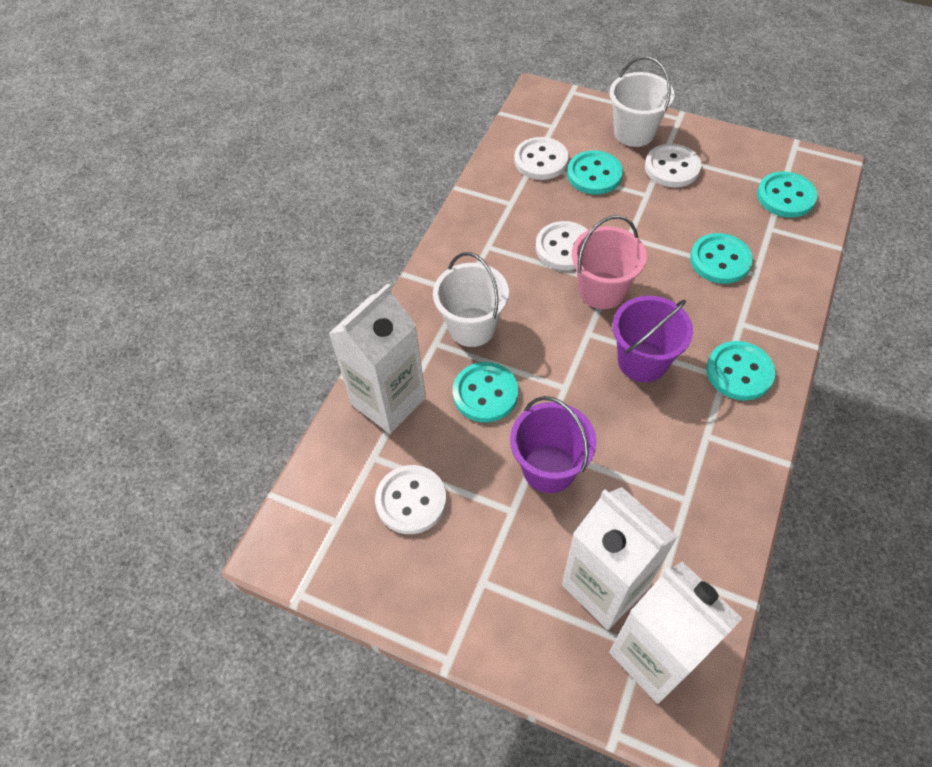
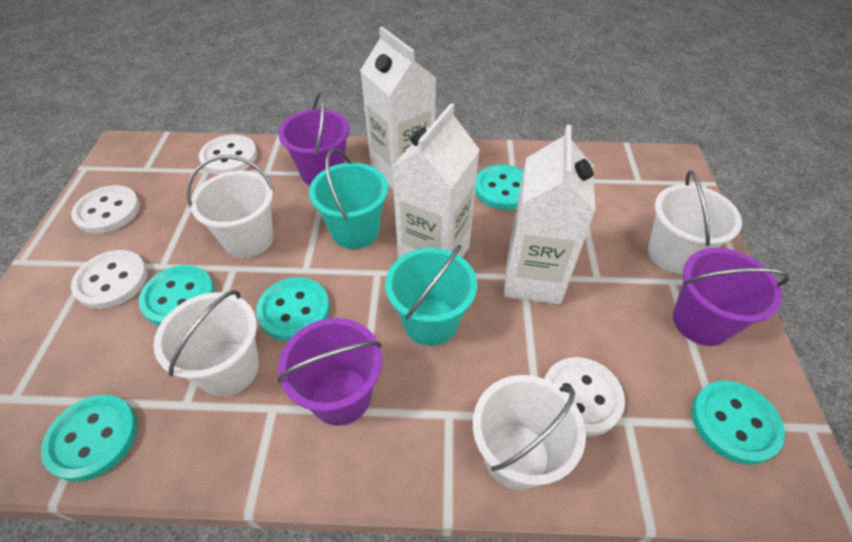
pink bucket: 1 -> 0
purple bucket: 2 -> 3
turquoise bucket: 0 -> 2
white bucket: 2 -> 4

